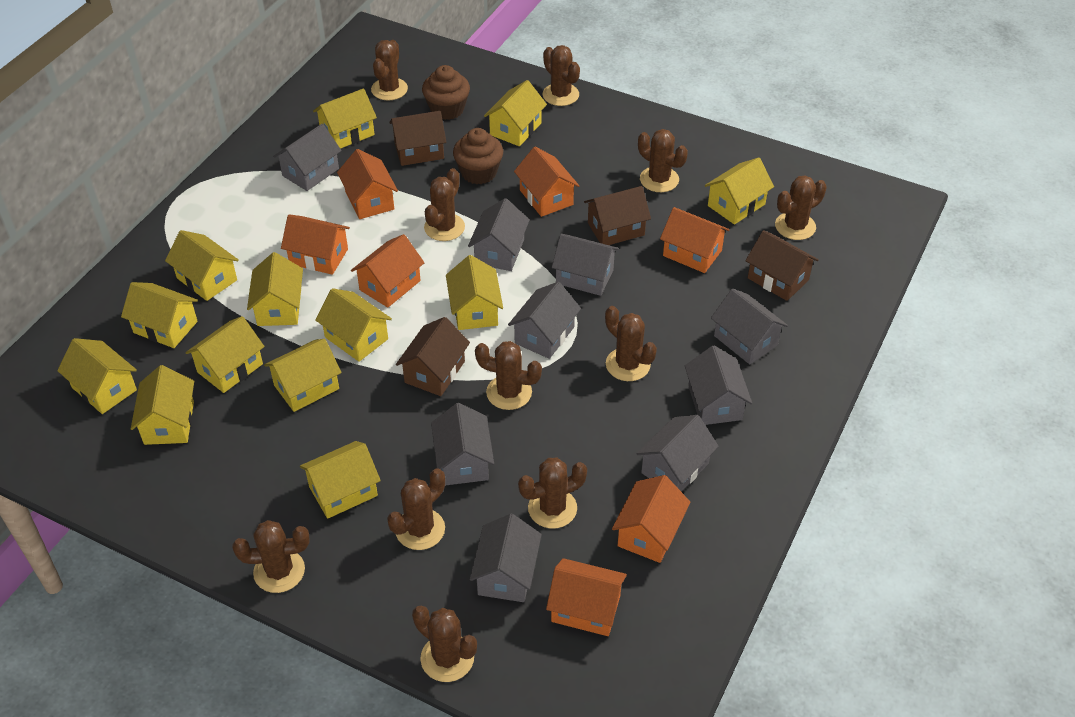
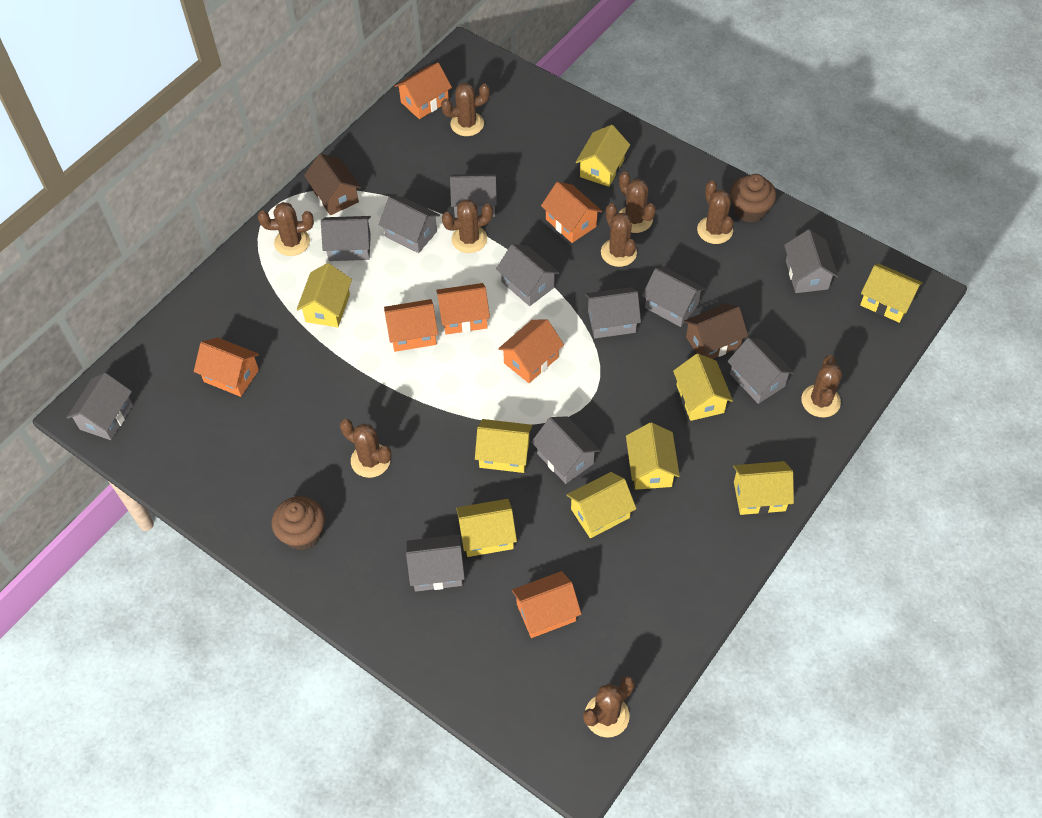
brown cactus: 11 -> 9
brown house: 4 -> 2
grey house: 9 -> 11
yellow house: 13 -> 9

